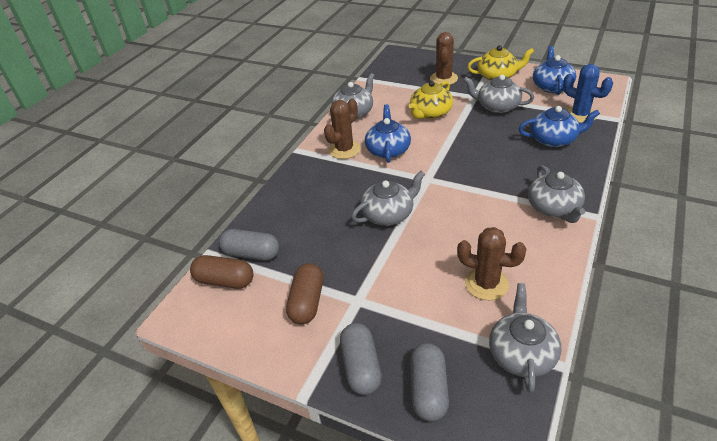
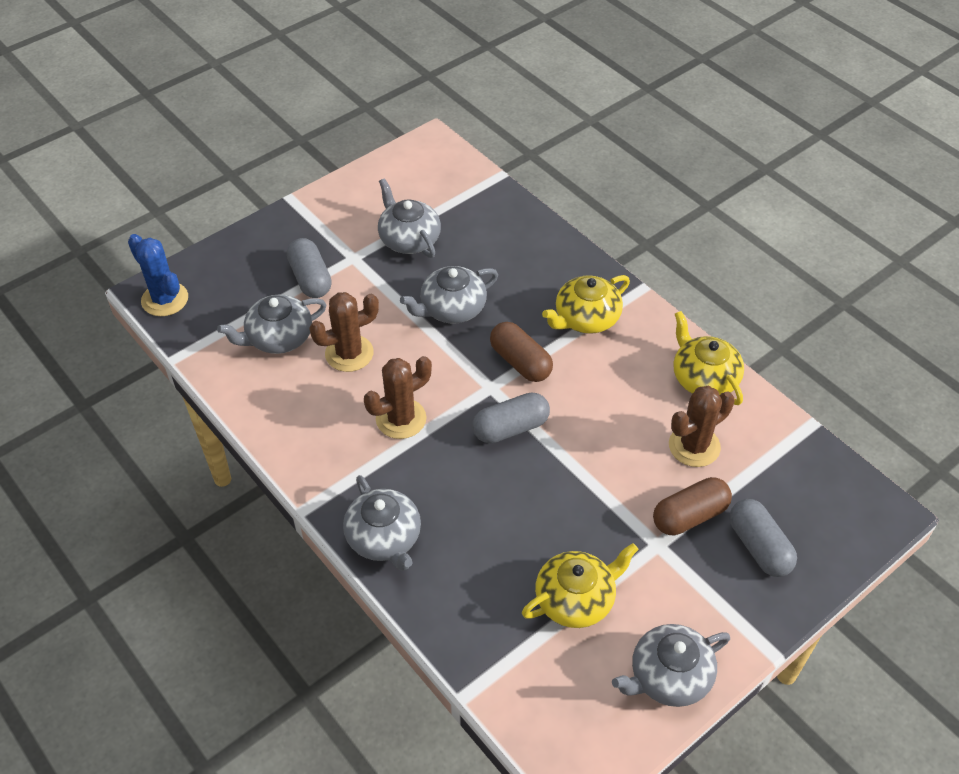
blue teapot: 3 -> 0
yellow teapot: 2 -> 3

